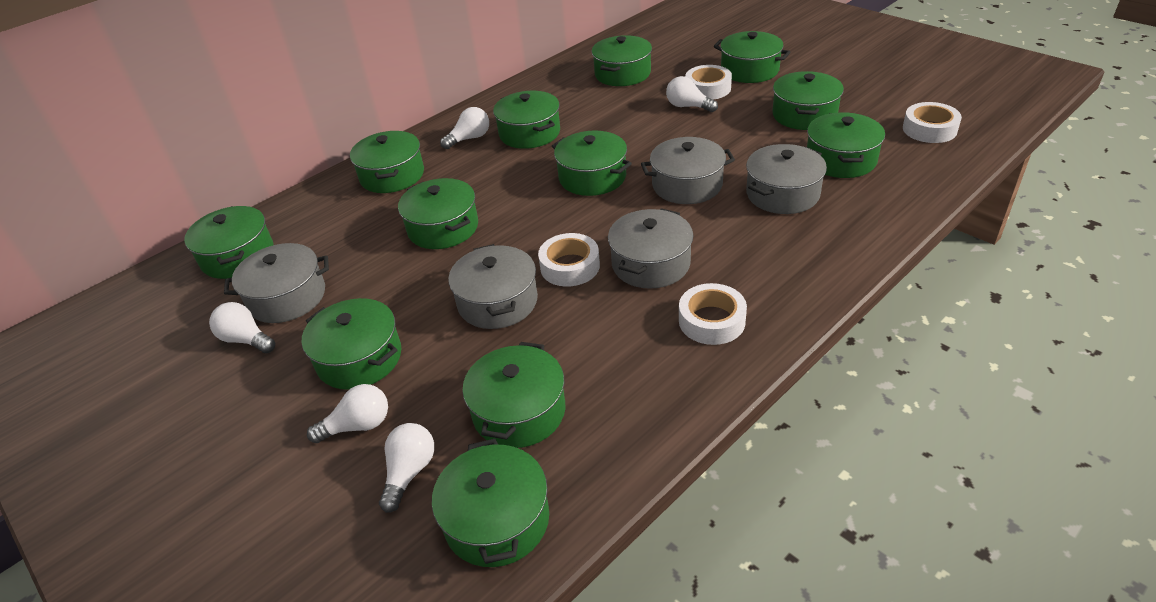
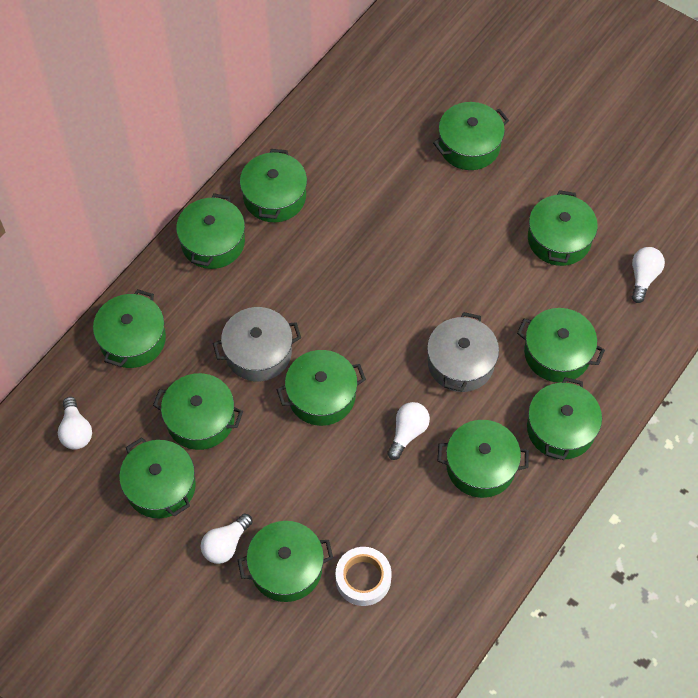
grey pot: 5 -> 2
white light bulb: 5 -> 4
white tape: 4 -> 1

